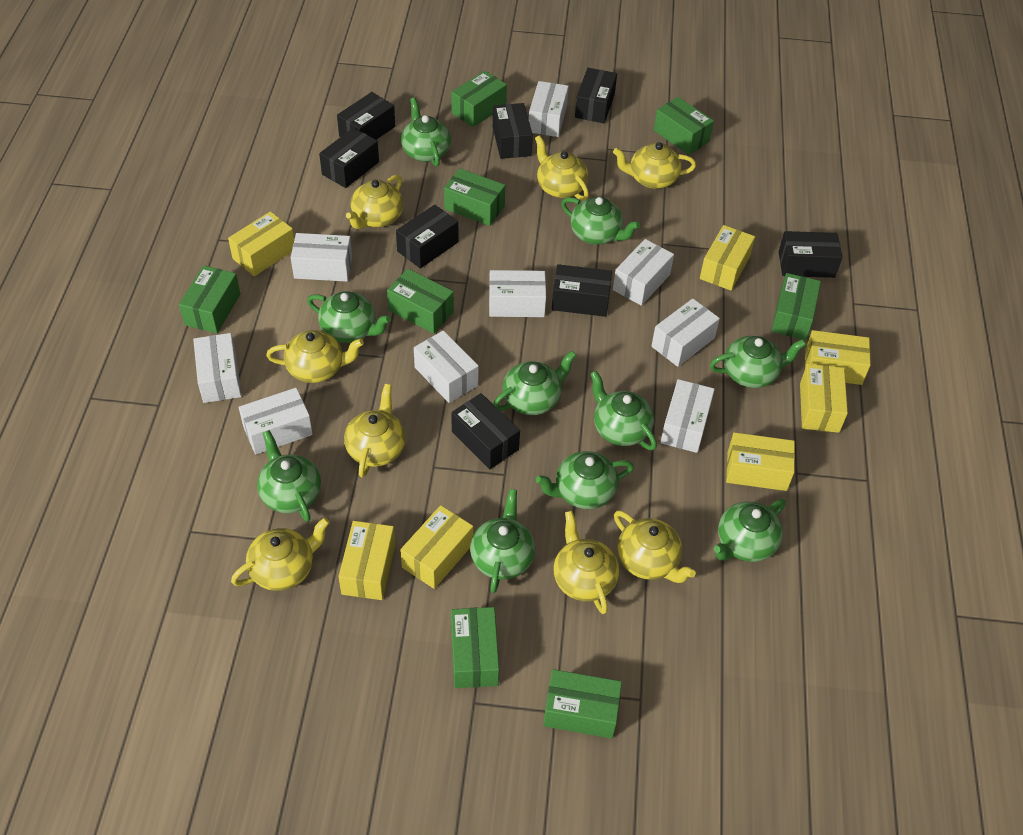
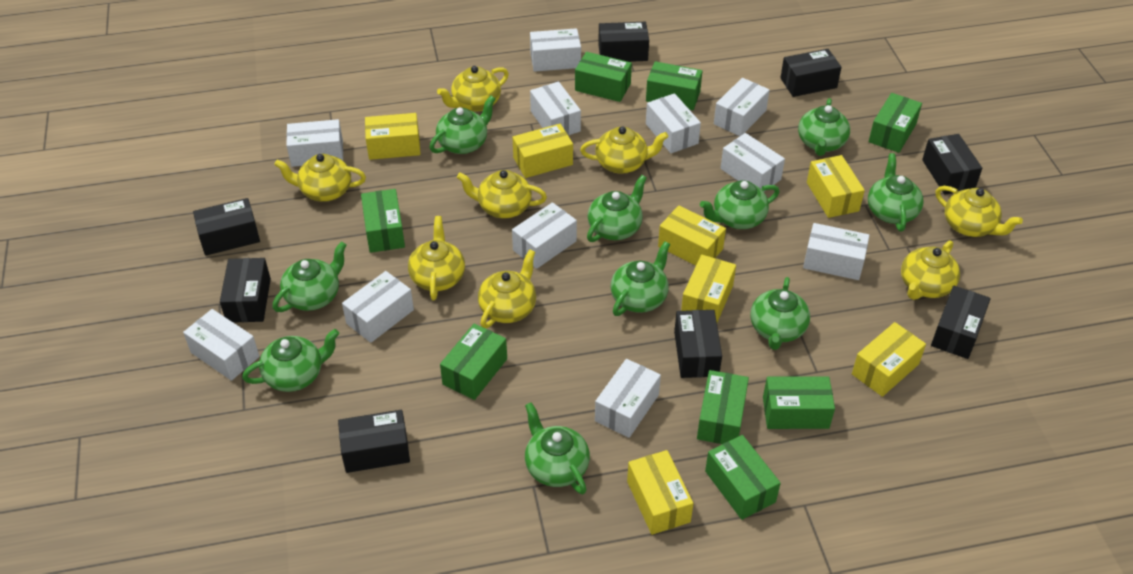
white box: 9 -> 11

